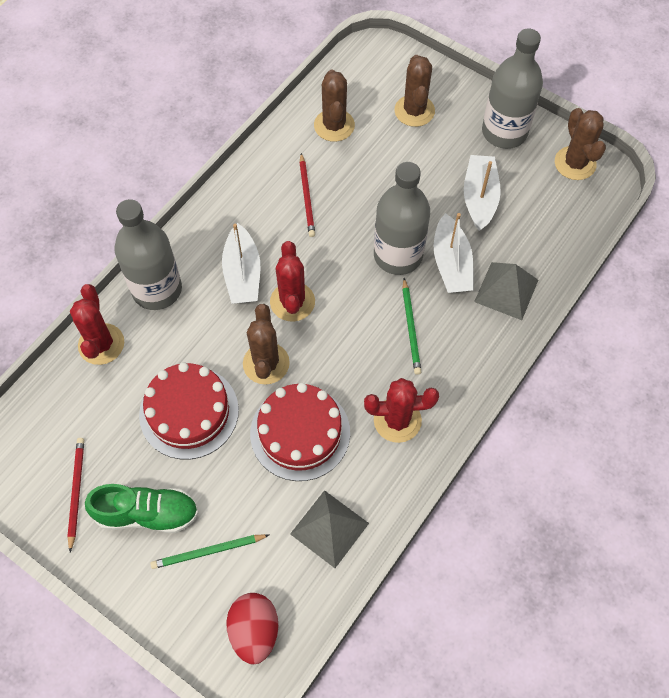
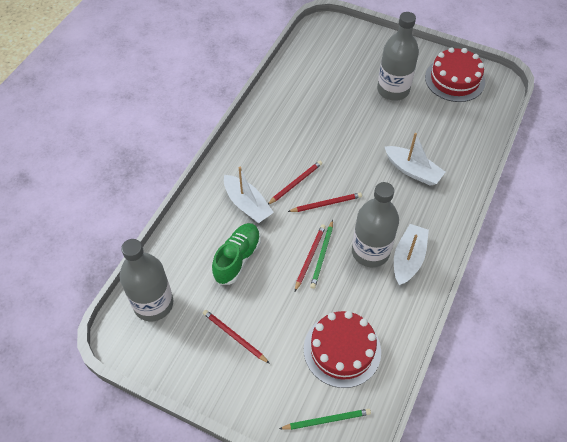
brown cactus: 4 -> 0
grey pyramid: 2 -> 0
red cactus: 3 -> 0
red egg: 1 -> 0
red pencil: 2 -> 4

